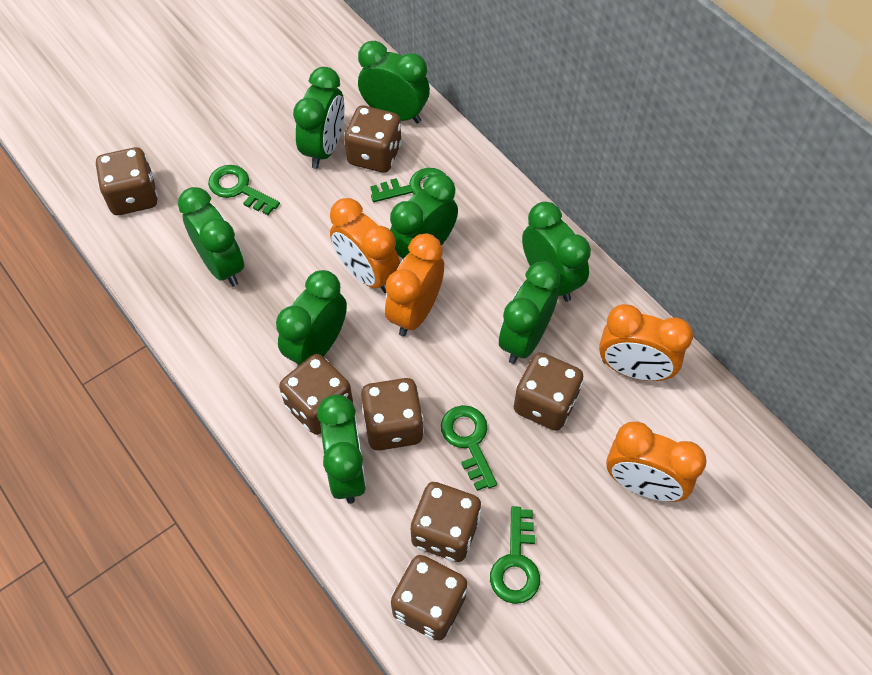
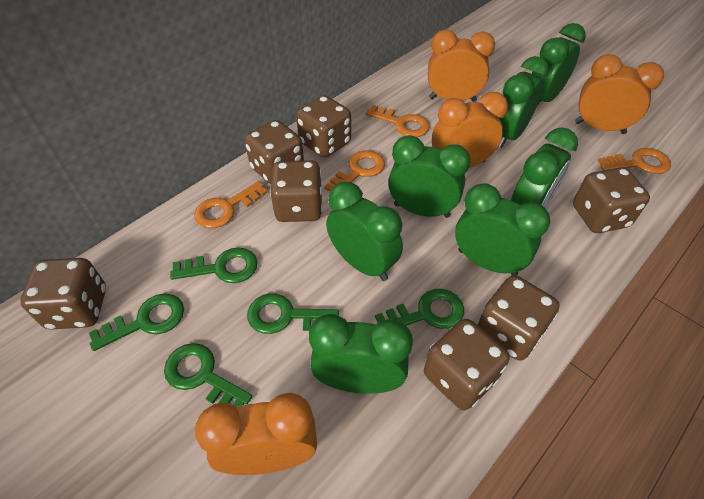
green clock: 8 -> 7
green key: 4 -> 5
orange key: 0 -> 4

